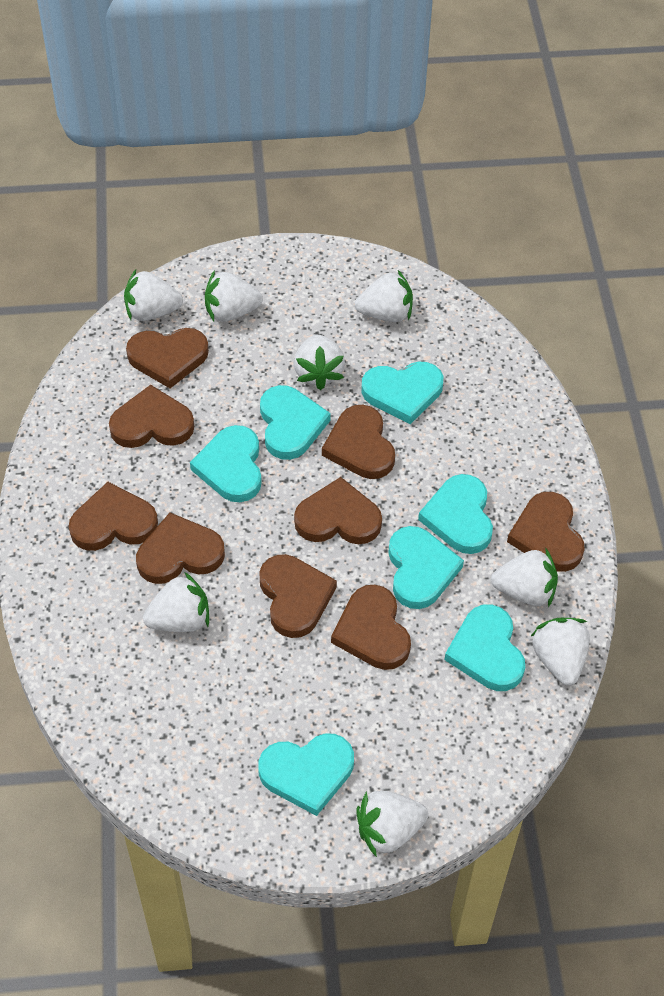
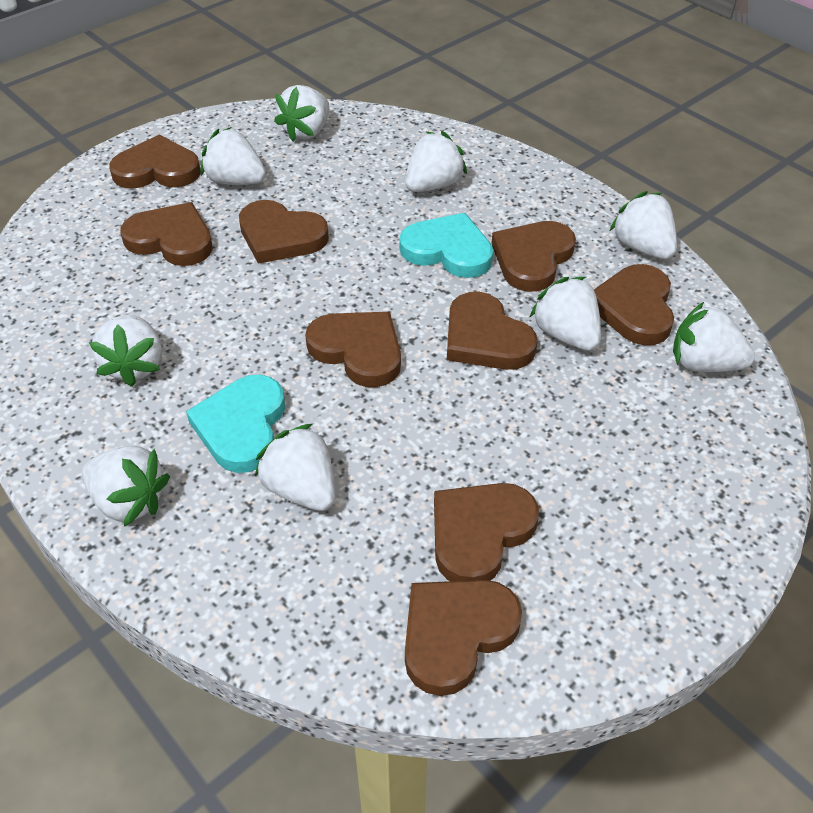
turquoise heart: 7 -> 2
white strawberry: 8 -> 9

